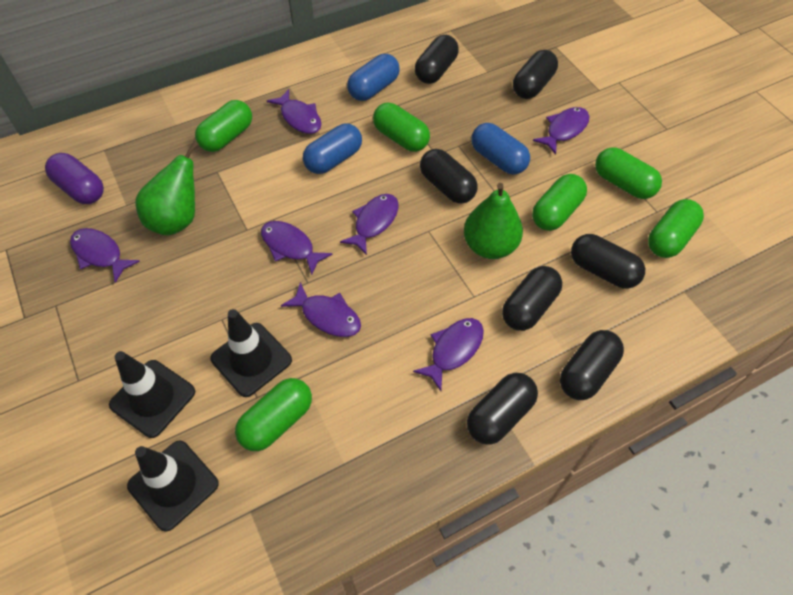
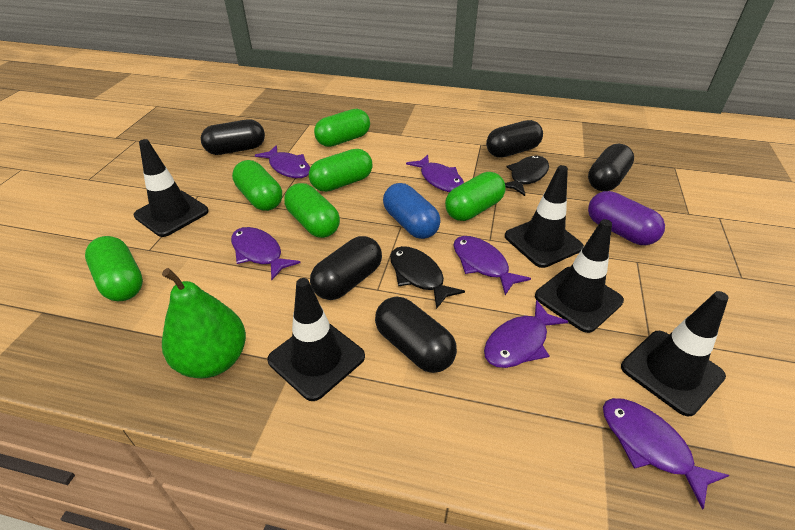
black capsule: 7 -> 5
black fish: 0 -> 2
black traffic cone: 3 -> 5
blue capsule: 3 -> 1
green pear: 2 -> 1
purple fish: 7 -> 6

